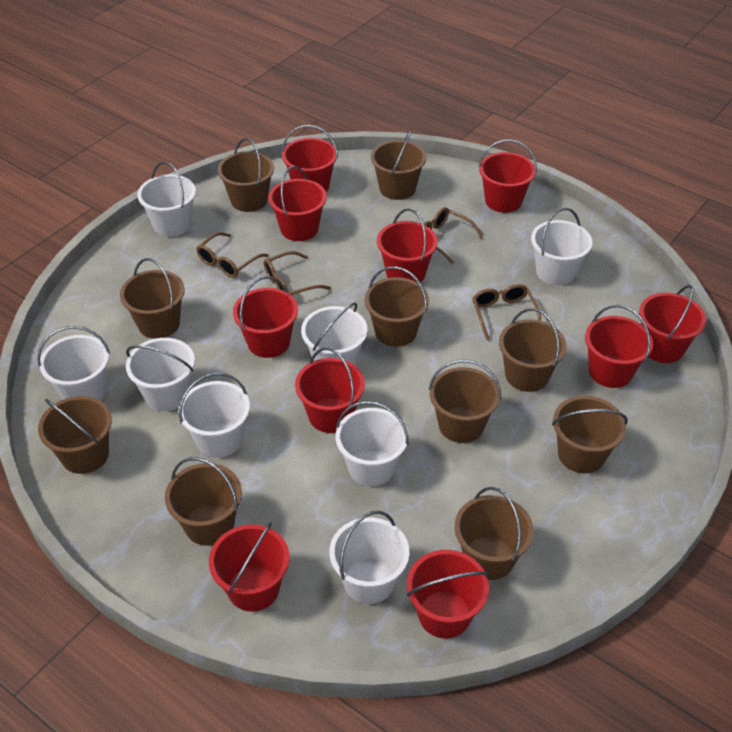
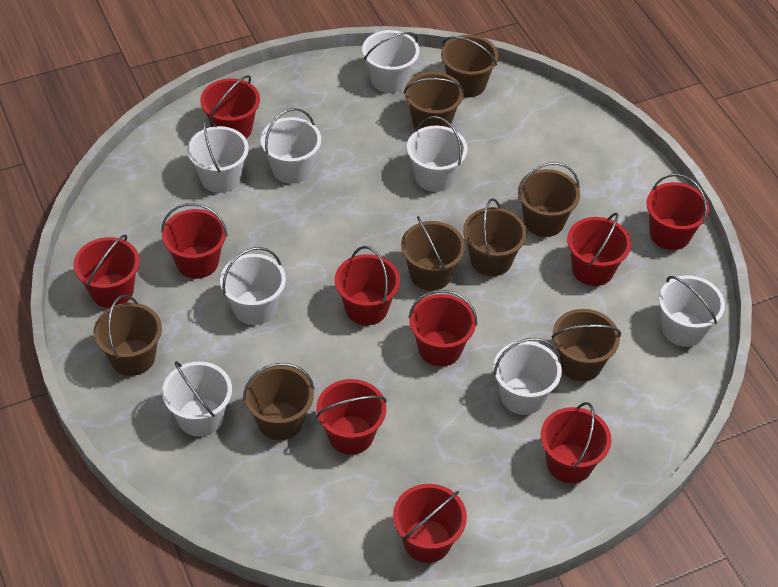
brown bucket: 10 -> 8
brown glasses: 4 -> 0

